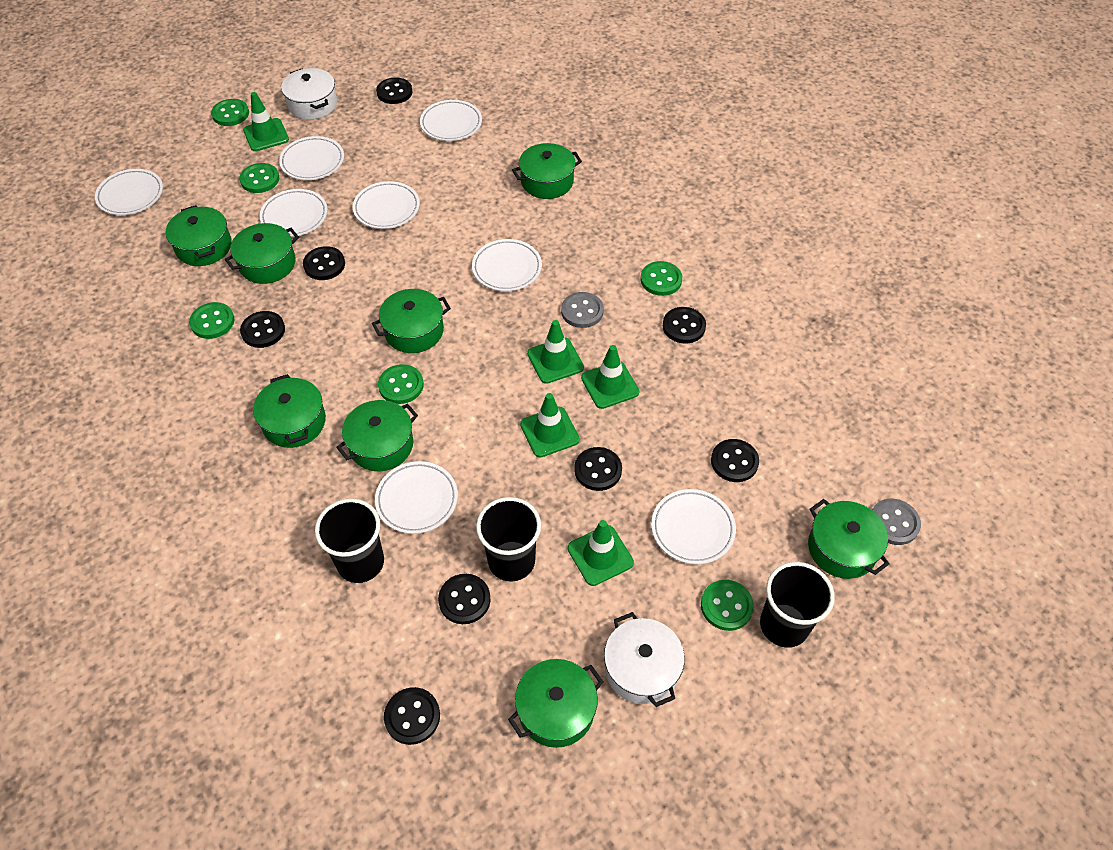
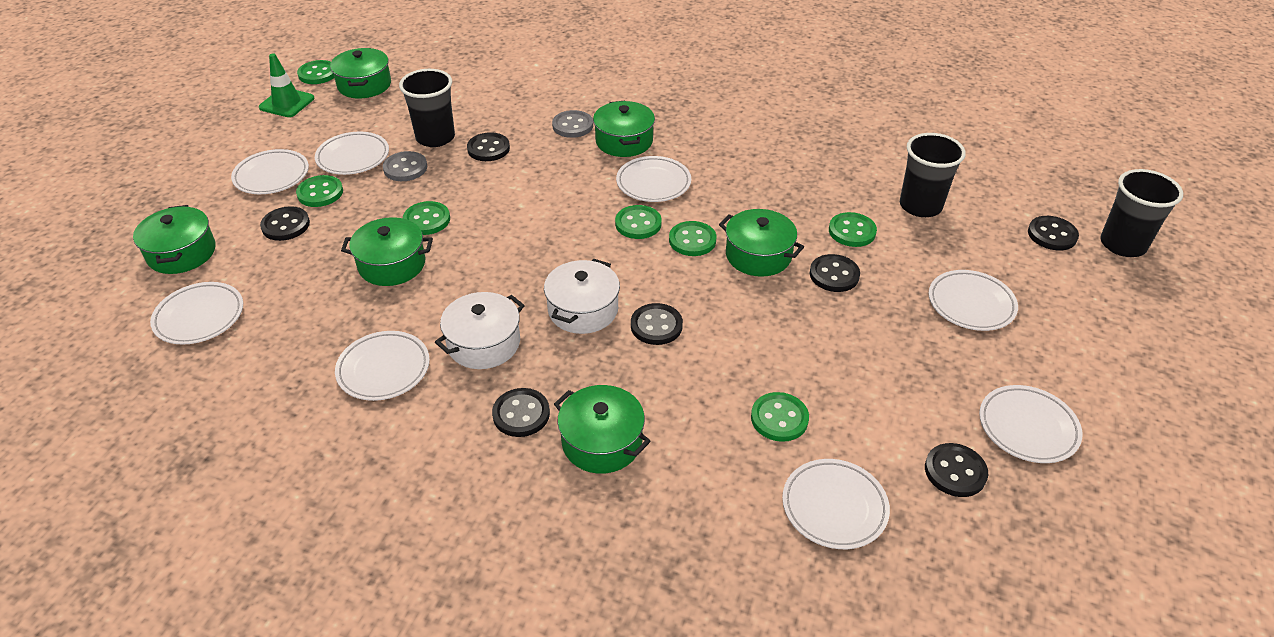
black button: 8 -> 7
green button: 6 -> 7
green pot: 8 -> 6
green traffic cone: 5 -> 1

